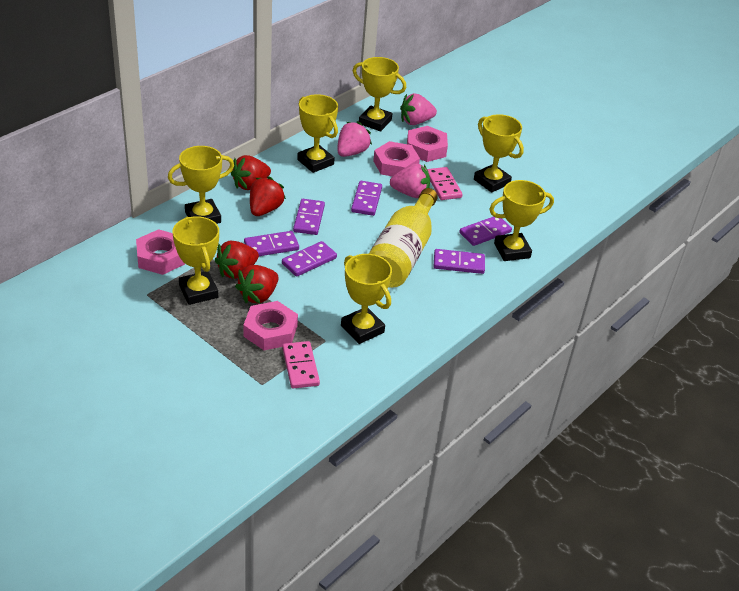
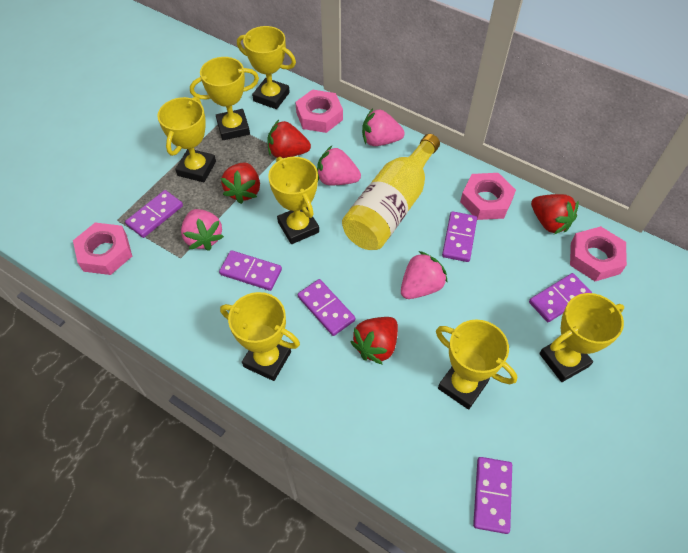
pink domino: 2 -> 0
pink strawberry: 3 -> 4

